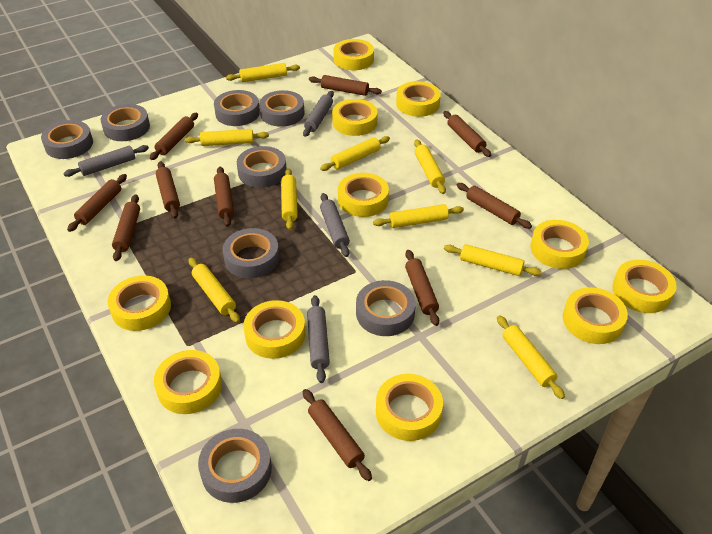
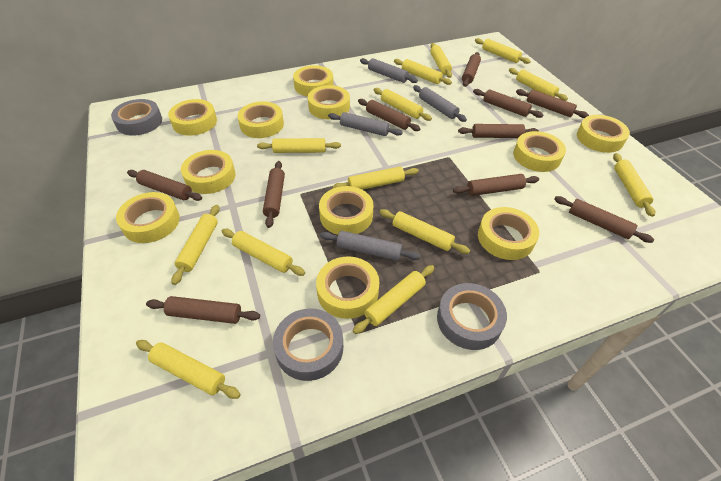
grey tape: 8 -> 3
yellow rolling pin: 9 -> 13

